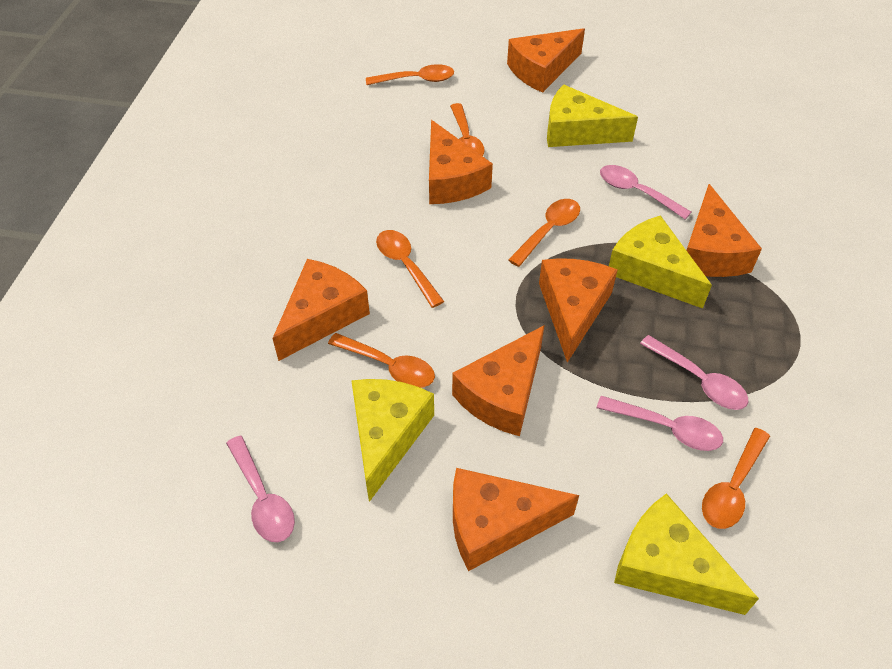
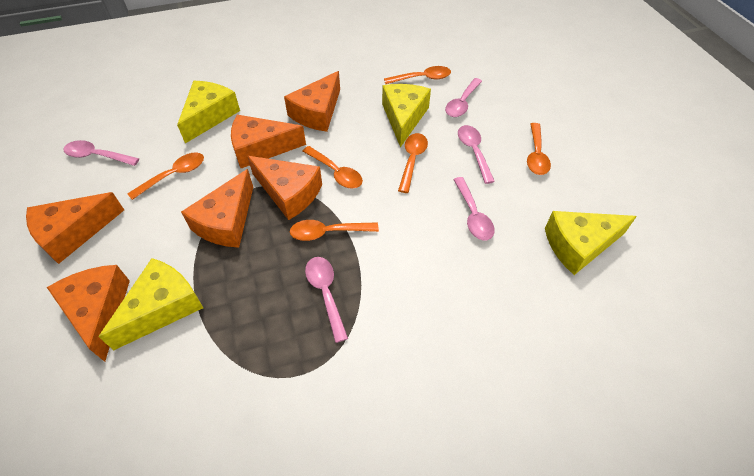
orange cheese: 7 -> 6
pink spoon: 4 -> 5

